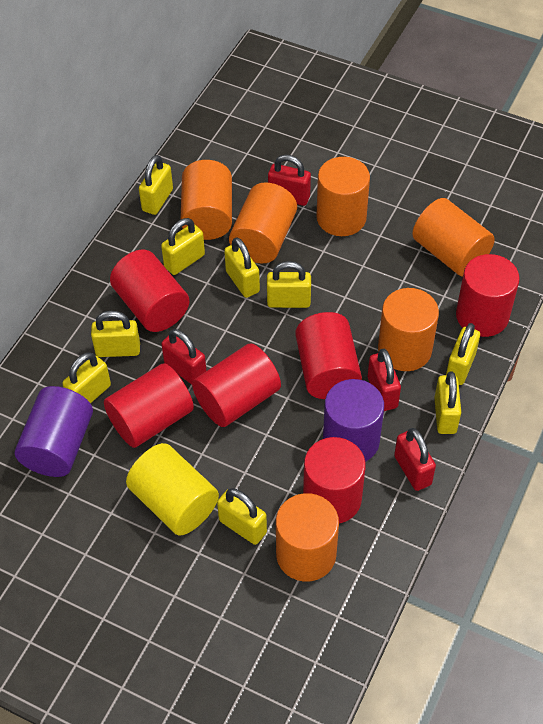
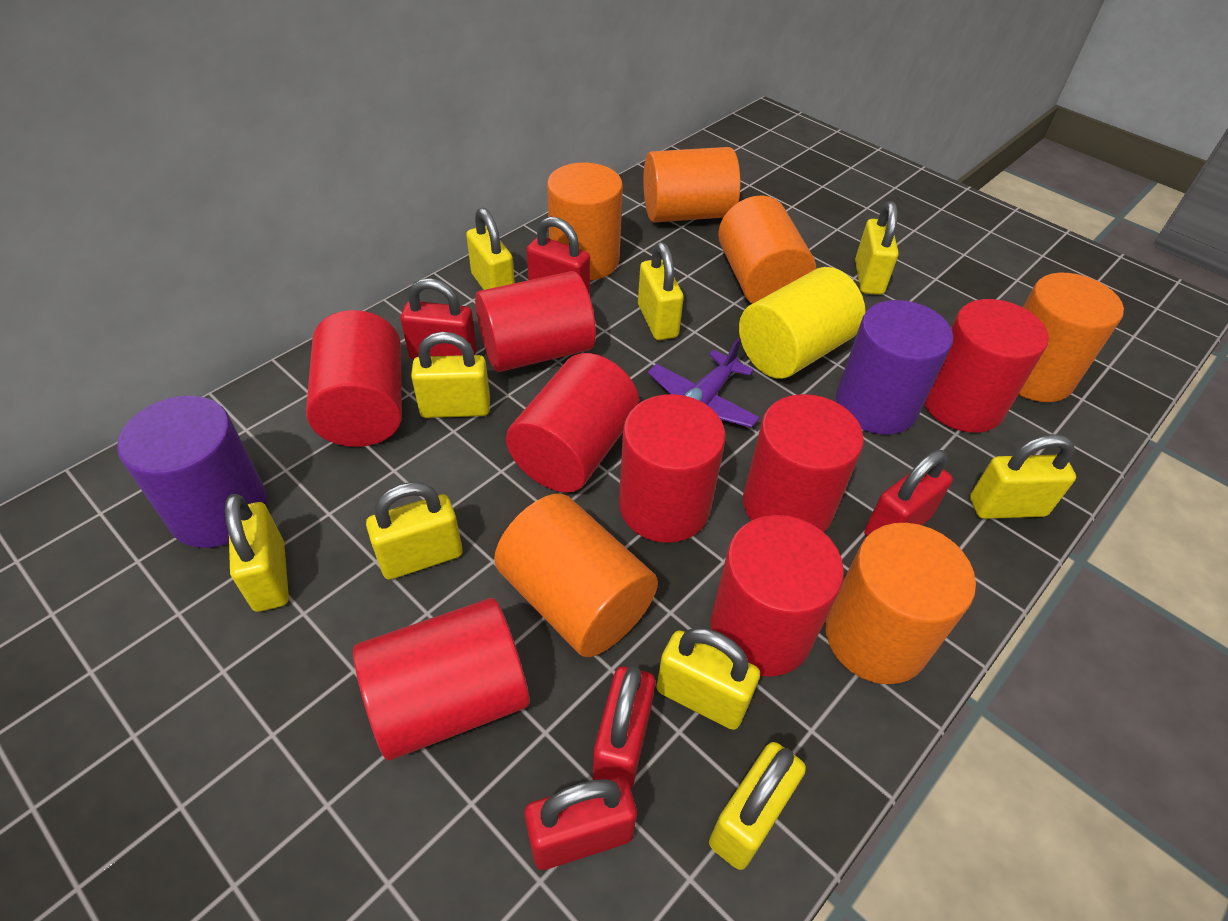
purple plane: 0 -> 1
red cylinder: 6 -> 8
red padlock: 4 -> 5

